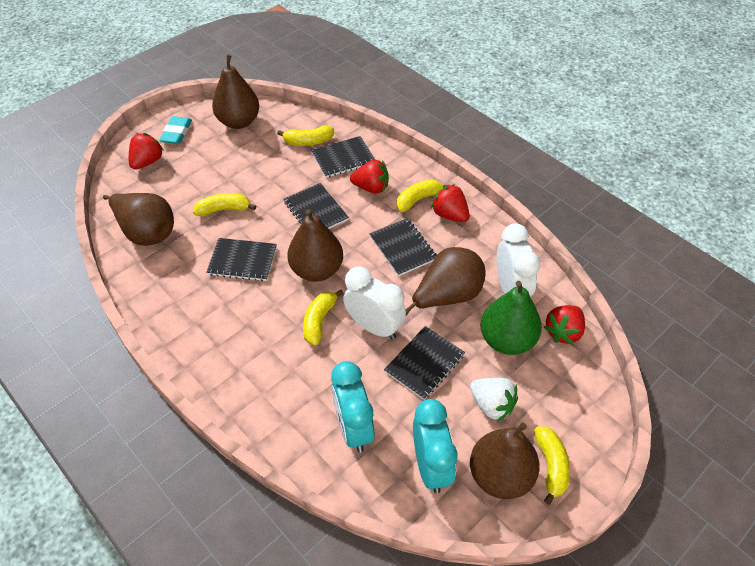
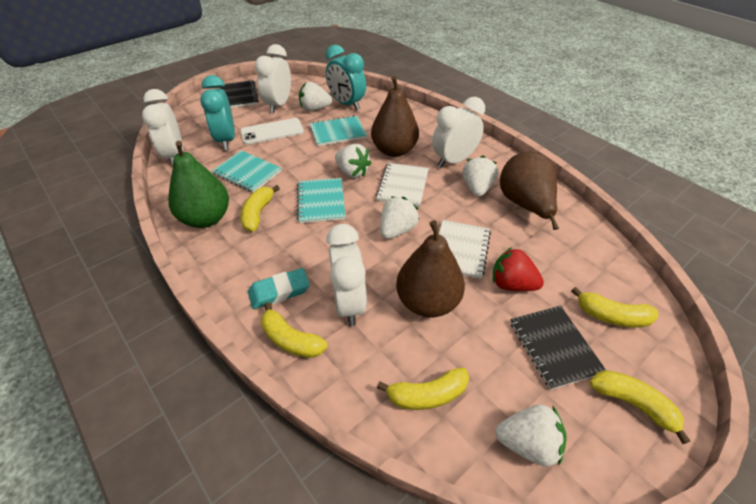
black notebook: 5 -> 2
brown pear: 5 -> 3
red strawberry: 4 -> 1
turquoise notebook: 0 -> 3
white clock: 2 -> 4
white notebook: 0 -> 2
white phone: 0 -> 1
white strawberry: 1 -> 5

